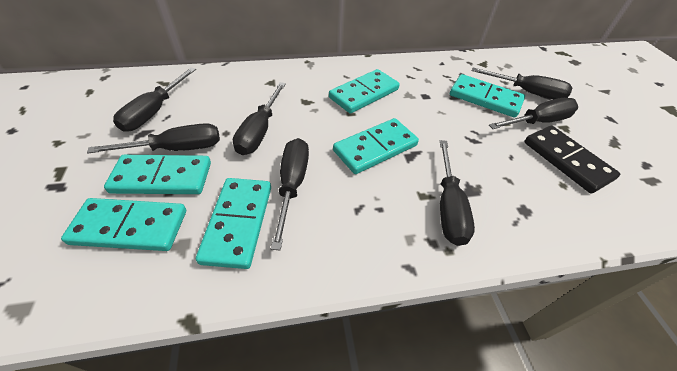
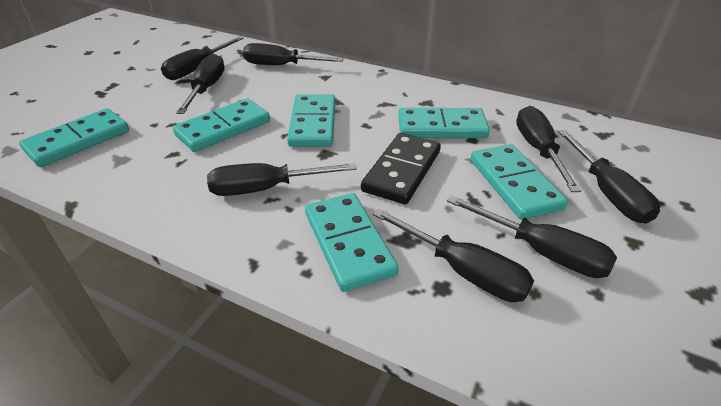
black screwdriver: 7 -> 8

